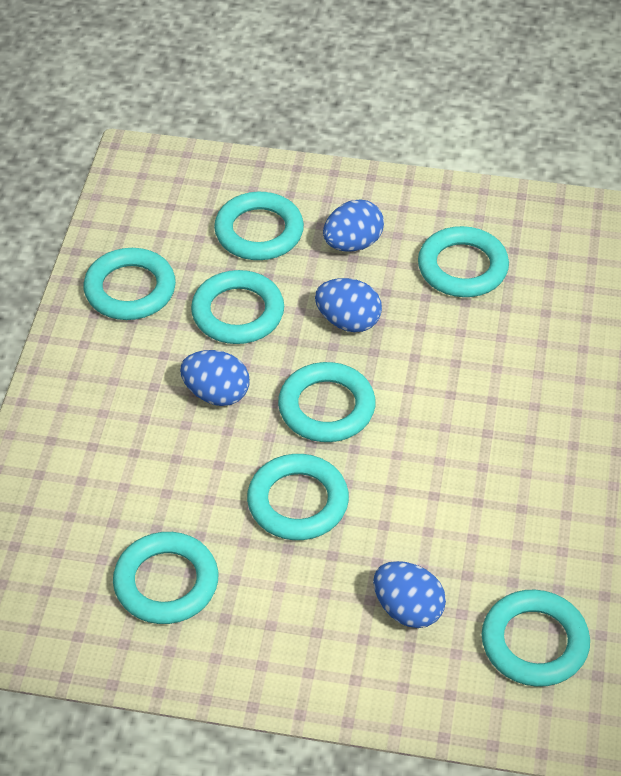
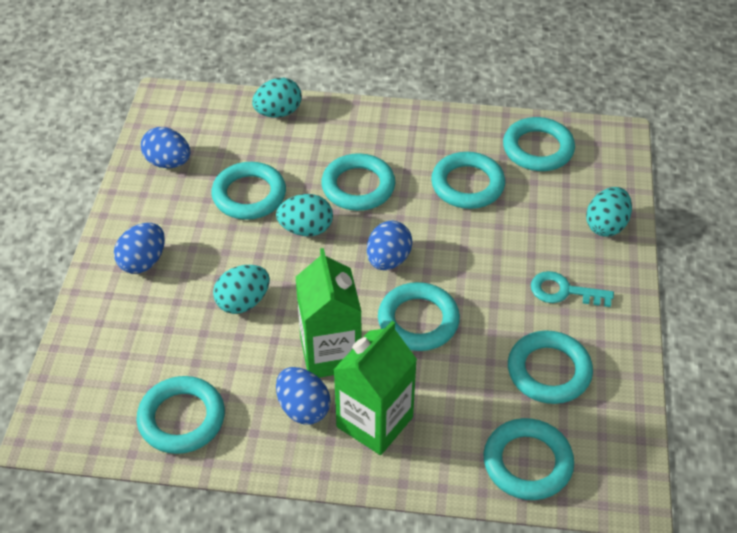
green carton: 0 -> 2
turquoise egg: 0 -> 4
turquoise key: 0 -> 1

